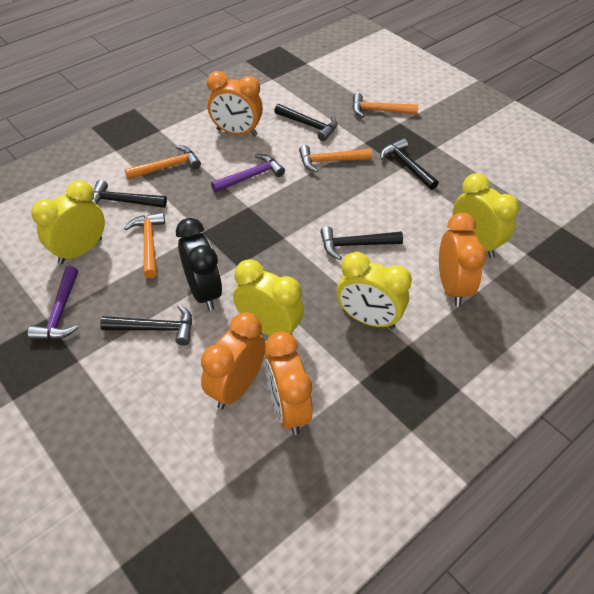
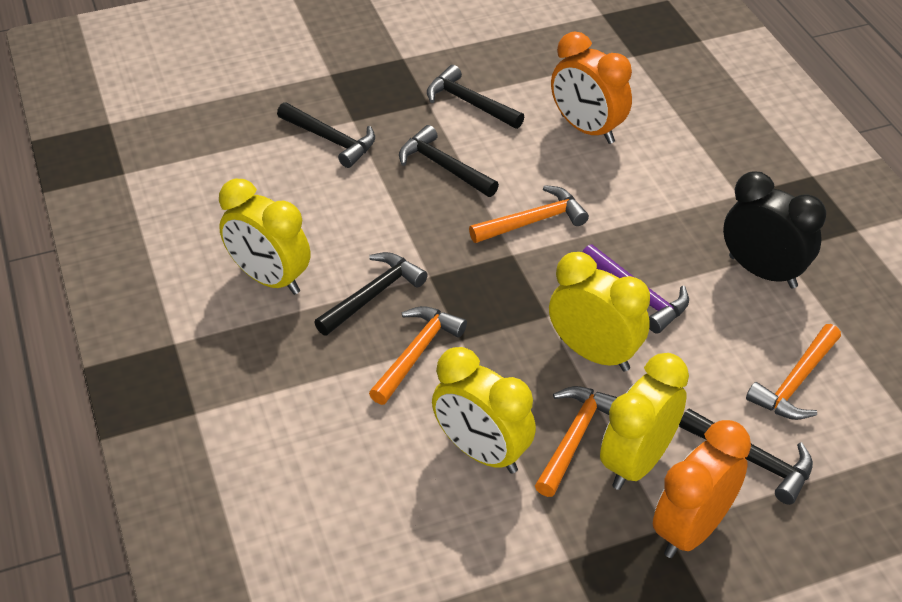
orange clock: 4 -> 2
purple hammer: 2 -> 1

